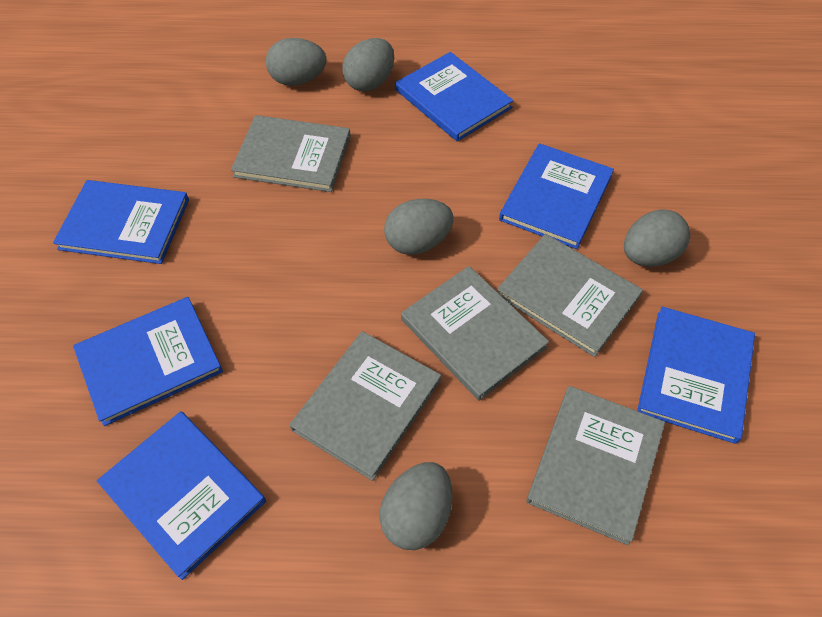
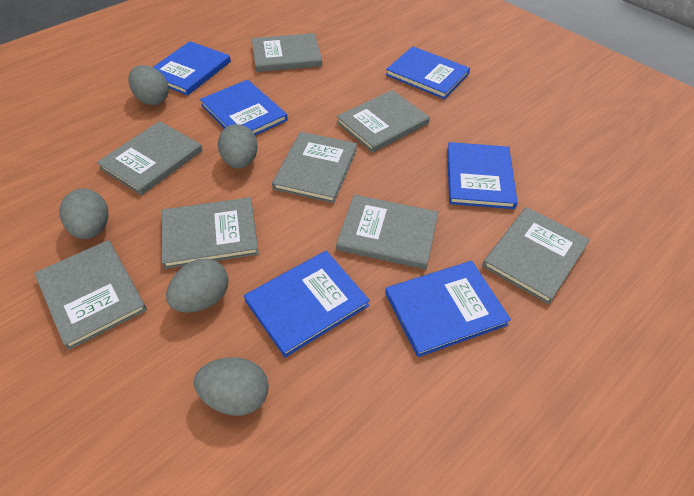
grey book: 5 -> 8

